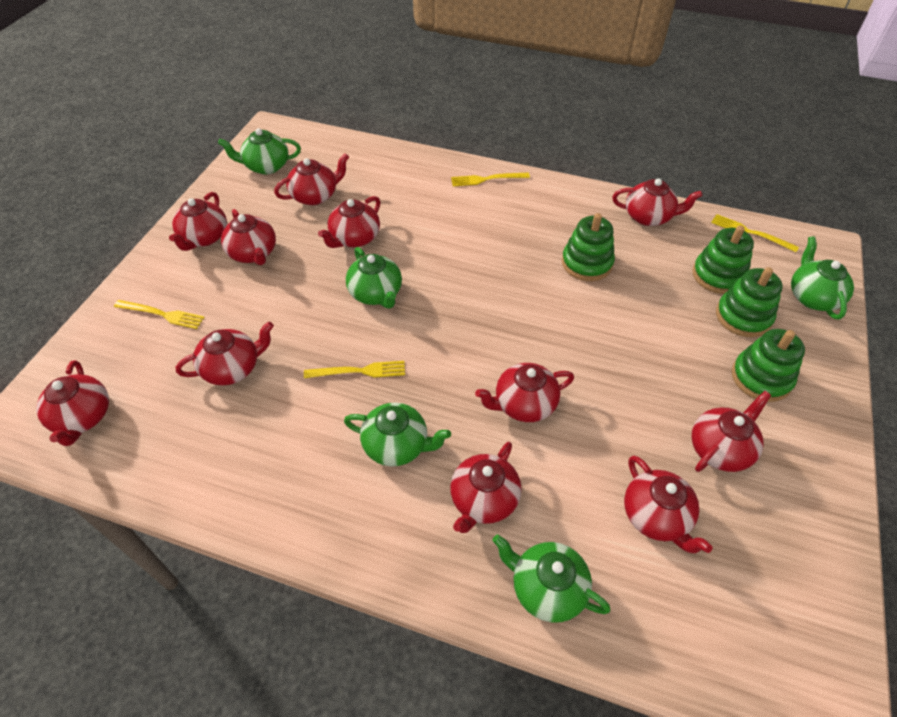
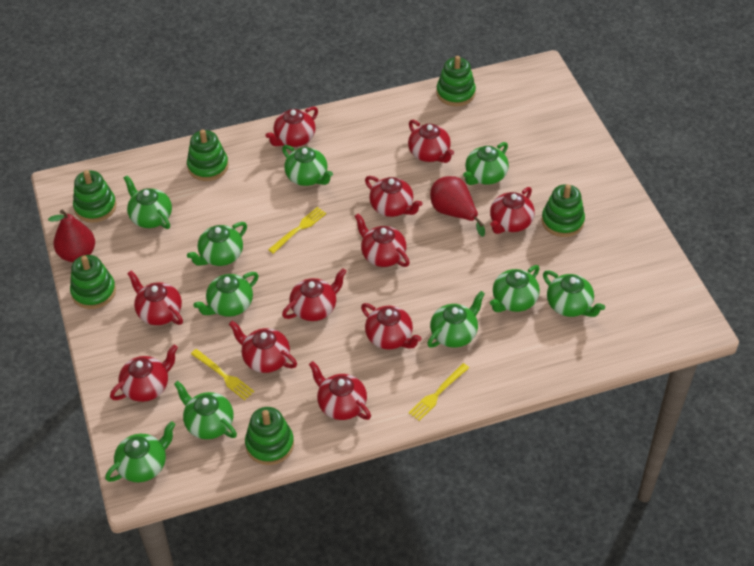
green stacking toy: 4 -> 6
green teapot: 5 -> 10
red pear: 0 -> 2
yellow fork: 4 -> 3

